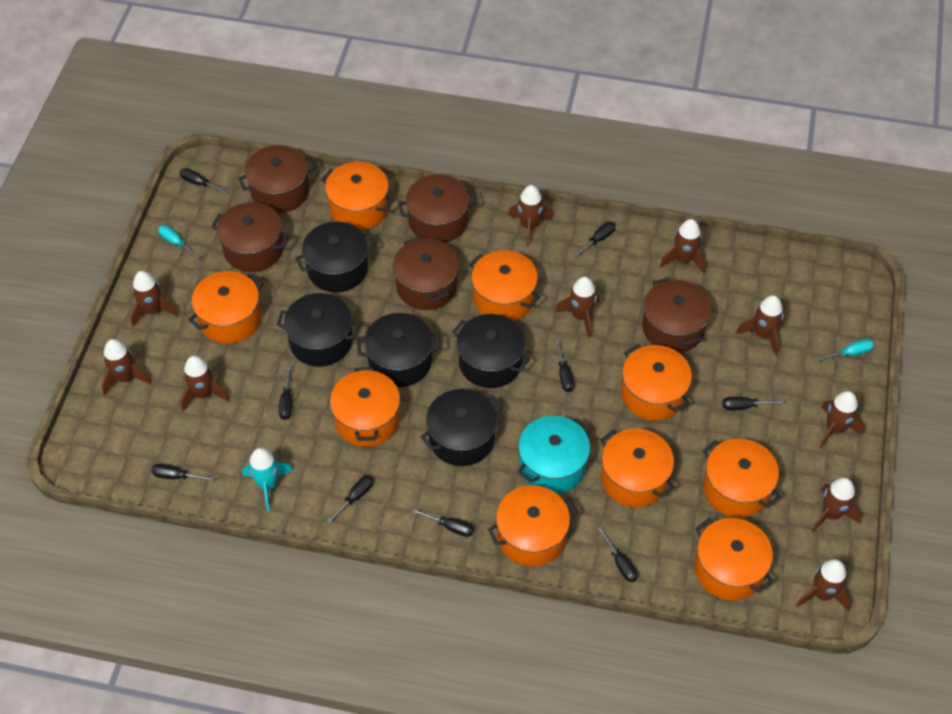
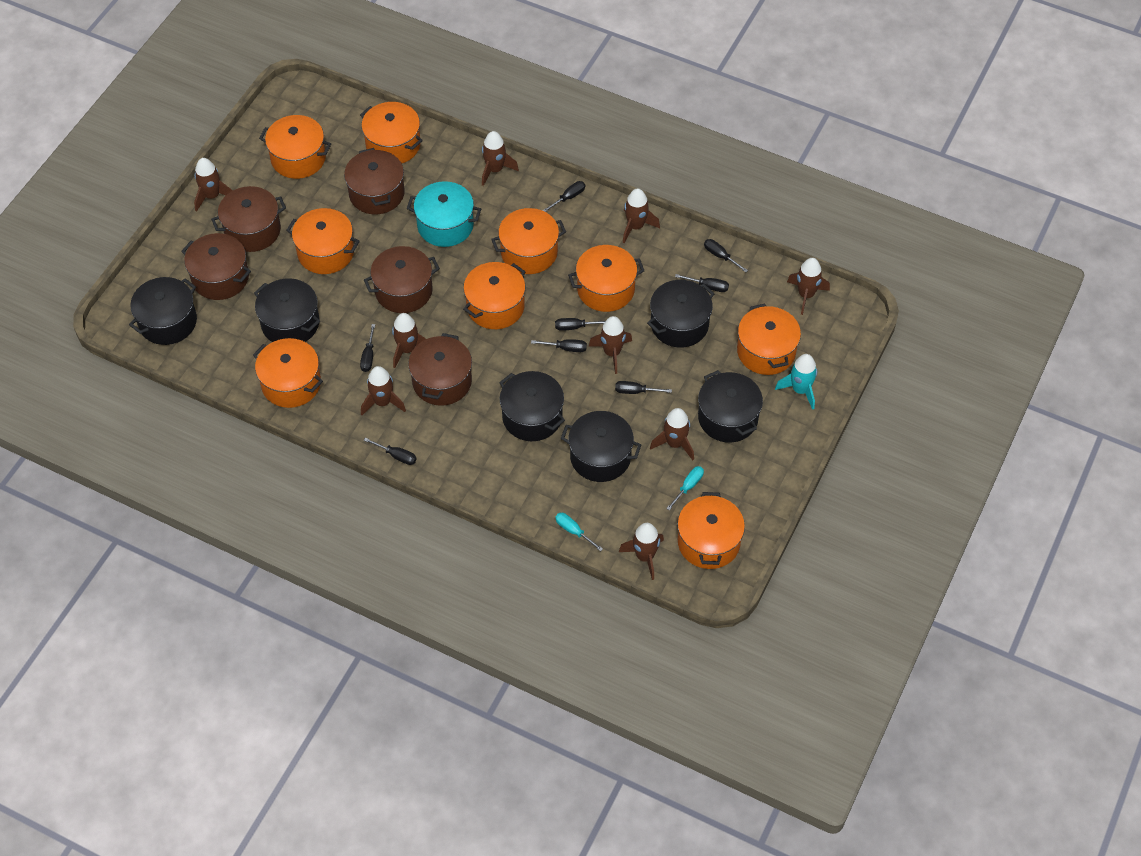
black pot: 5 -> 6
black screwdriver: 9 -> 8
brown rocket: 10 -> 9

